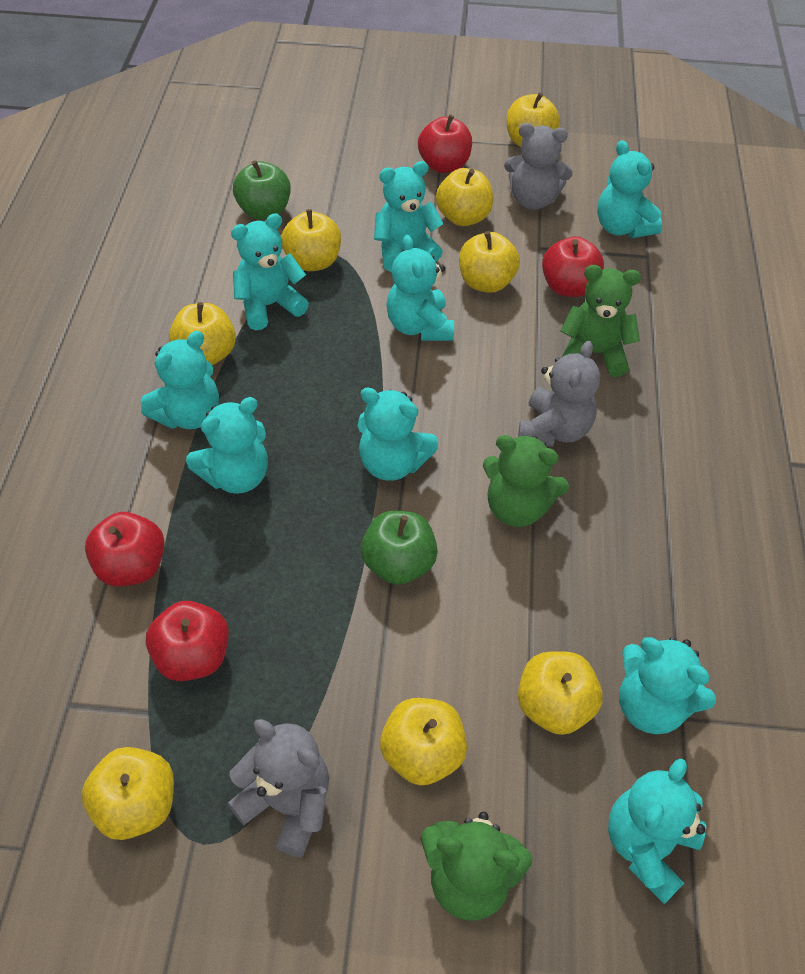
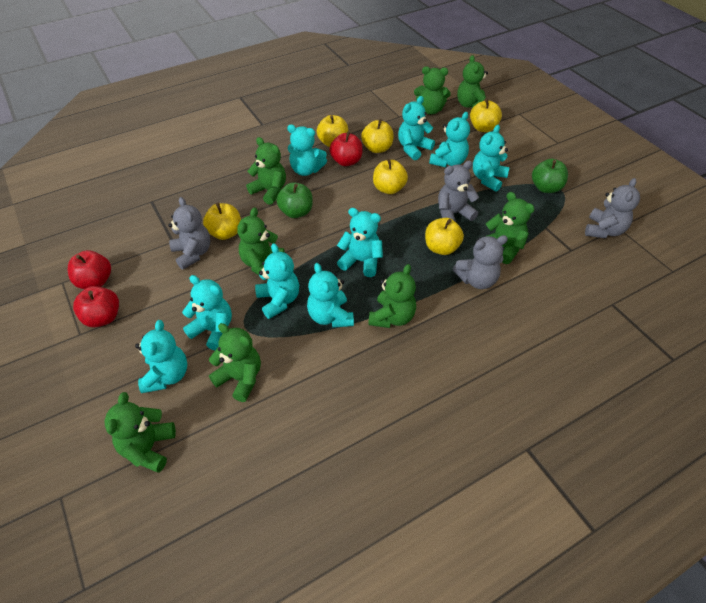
green teddy bear: 3 -> 8
grey teddy bear: 3 -> 4
red apple: 4 -> 3
yellow apple: 8 -> 6

